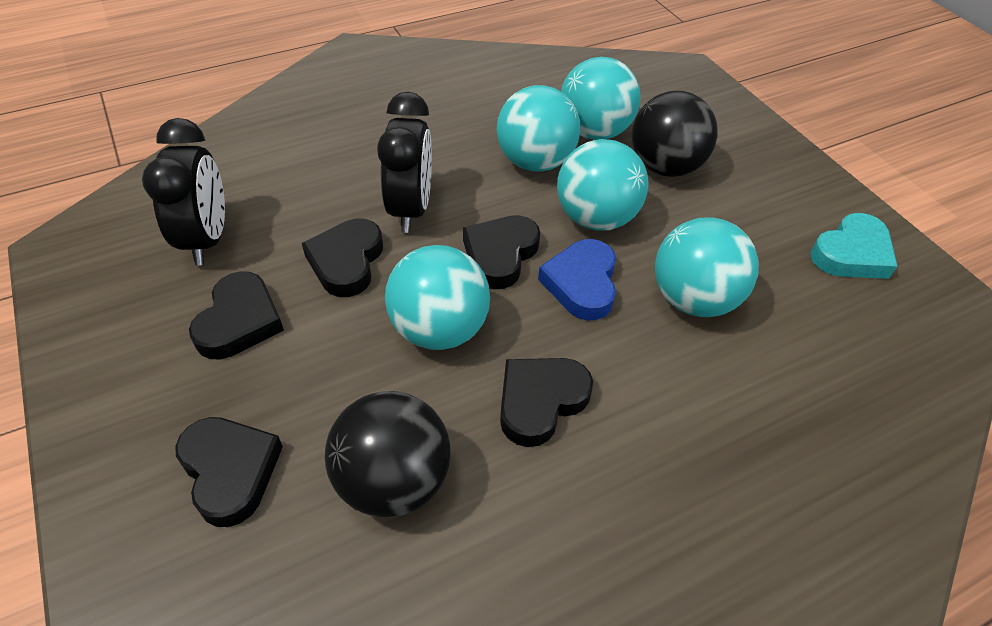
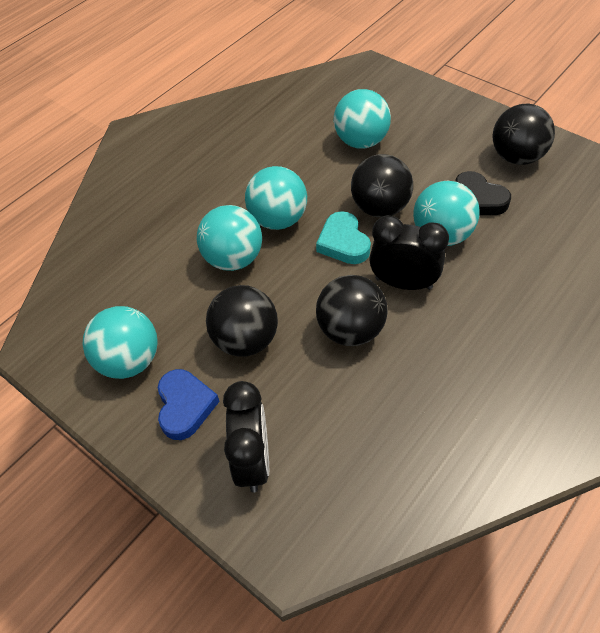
black ball: 2 -> 4
black heart: 5 -> 1

